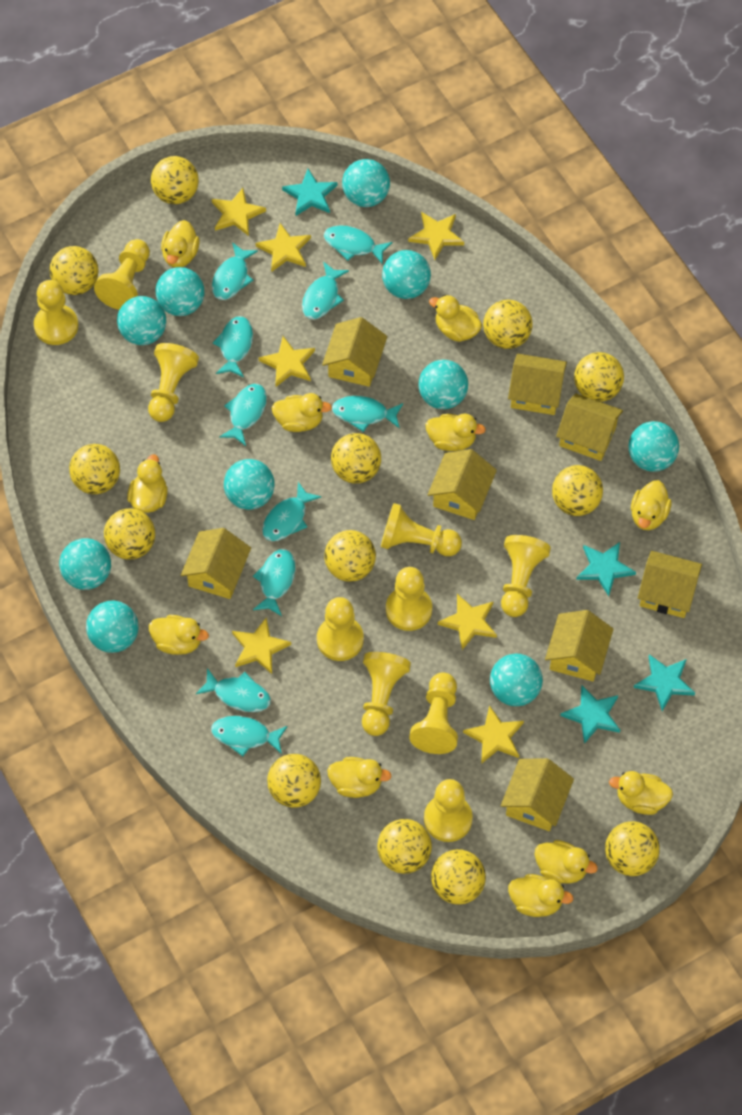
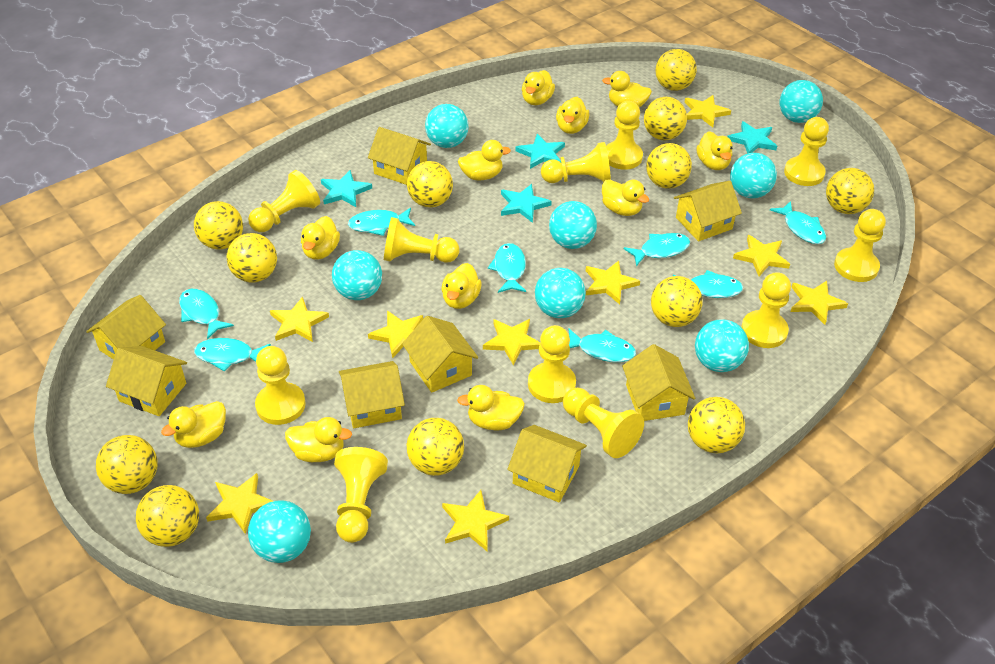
turquoise ball: 10 -> 8
turquoise fish: 10 -> 8
yellow ball: 13 -> 12
yellow pawn: 10 -> 11
yellow star: 7 -> 9

